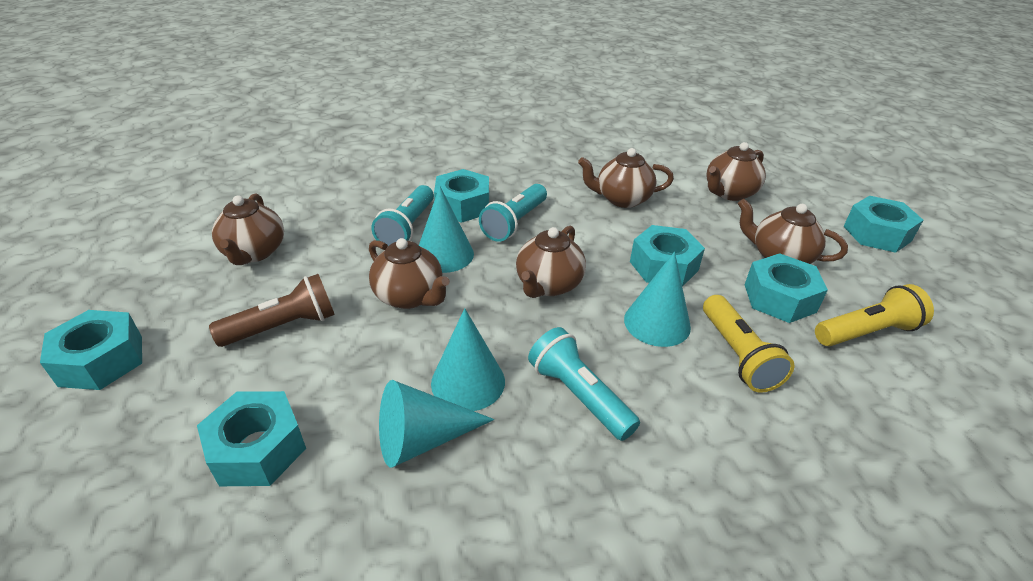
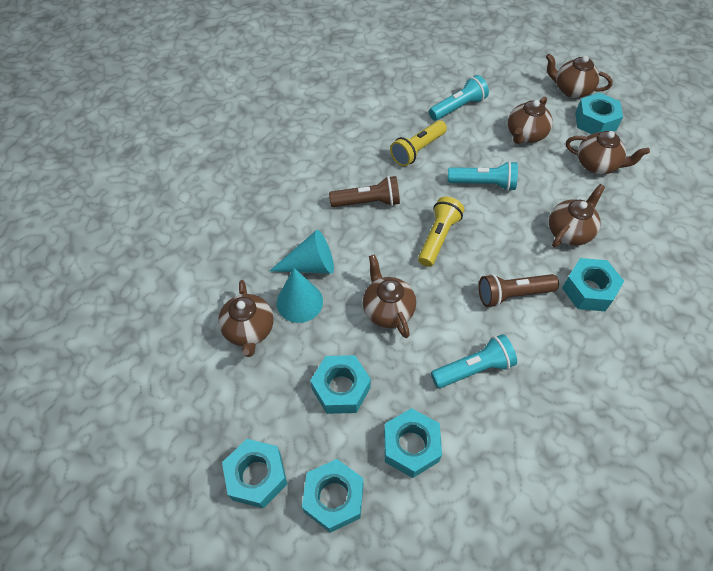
brown flashlight: 1 -> 2
turquoise cone: 4 -> 2

